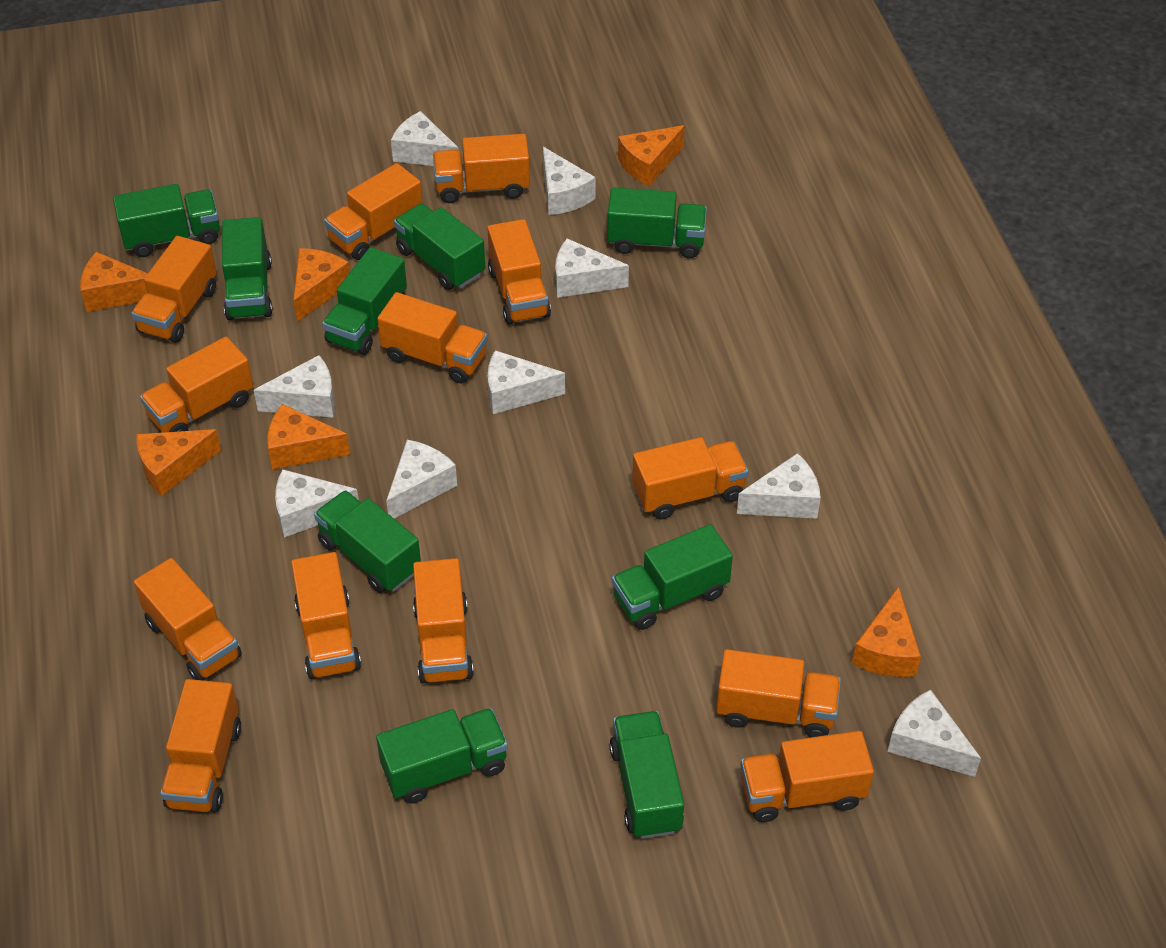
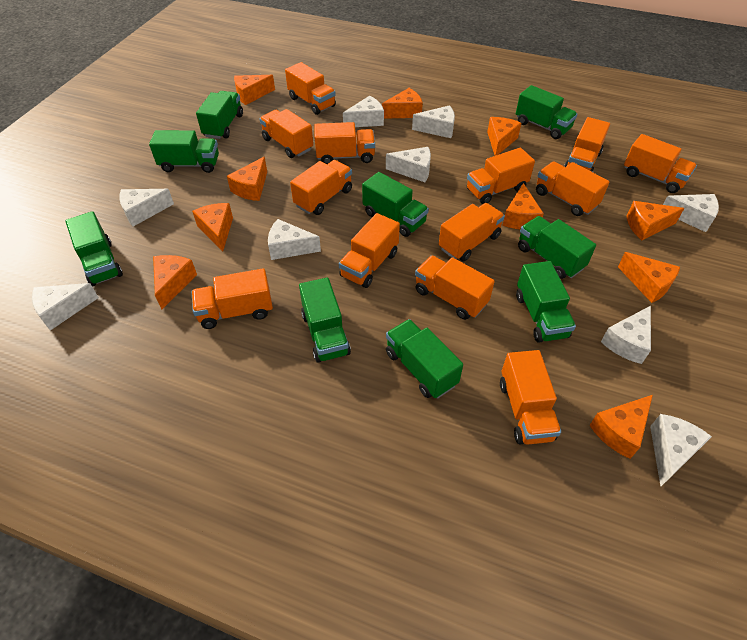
orange cheese: 6 -> 10

